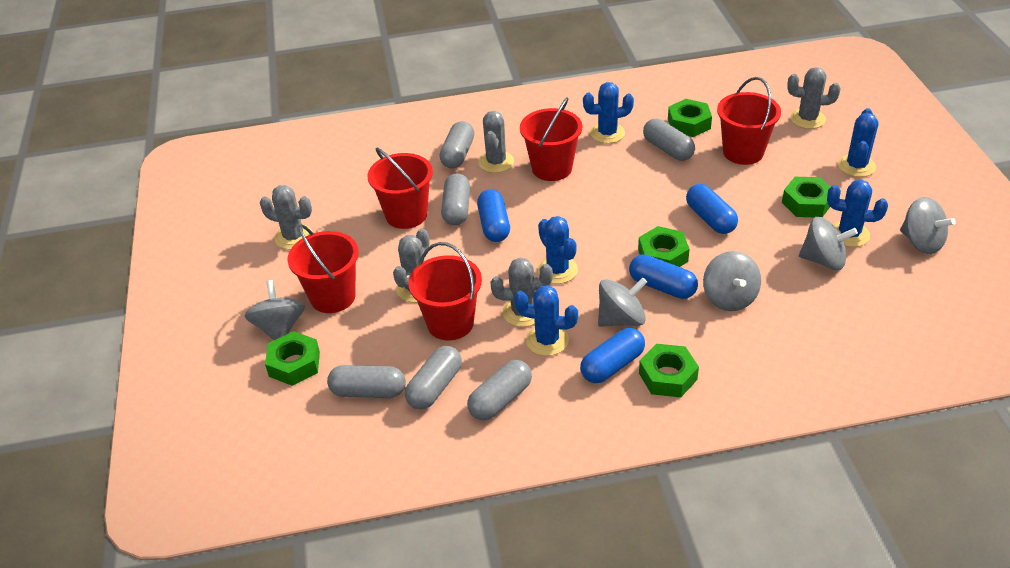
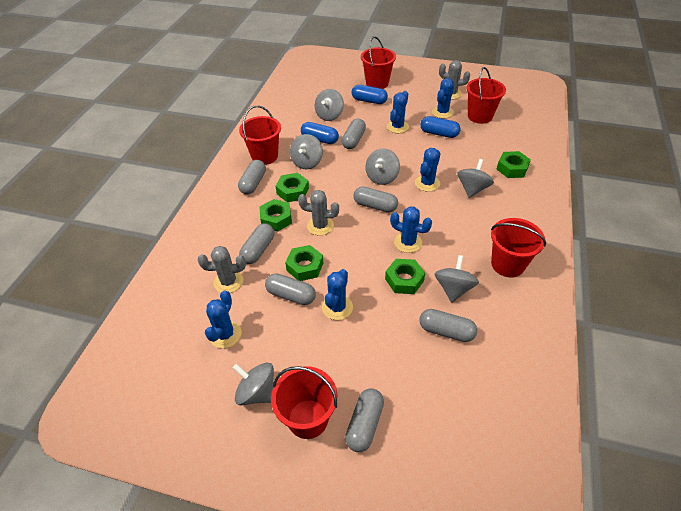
blue cactus: 5 -> 6
blue capsule: 4 -> 3
grey cactus: 5 -> 3
grey capsule: 6 -> 7
grey spinning top: 5 -> 6

